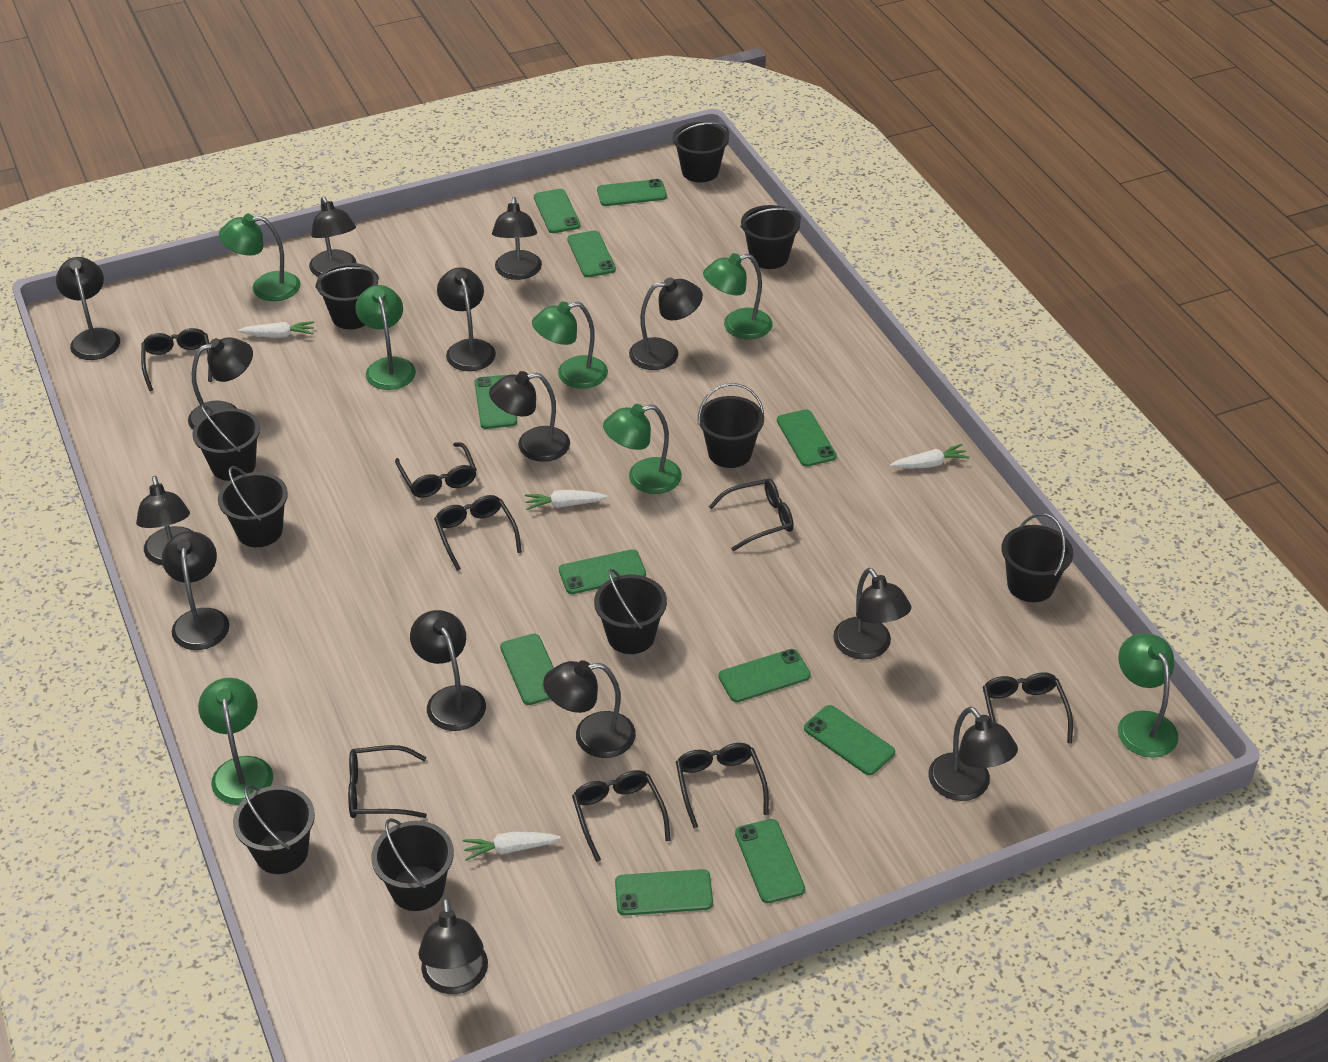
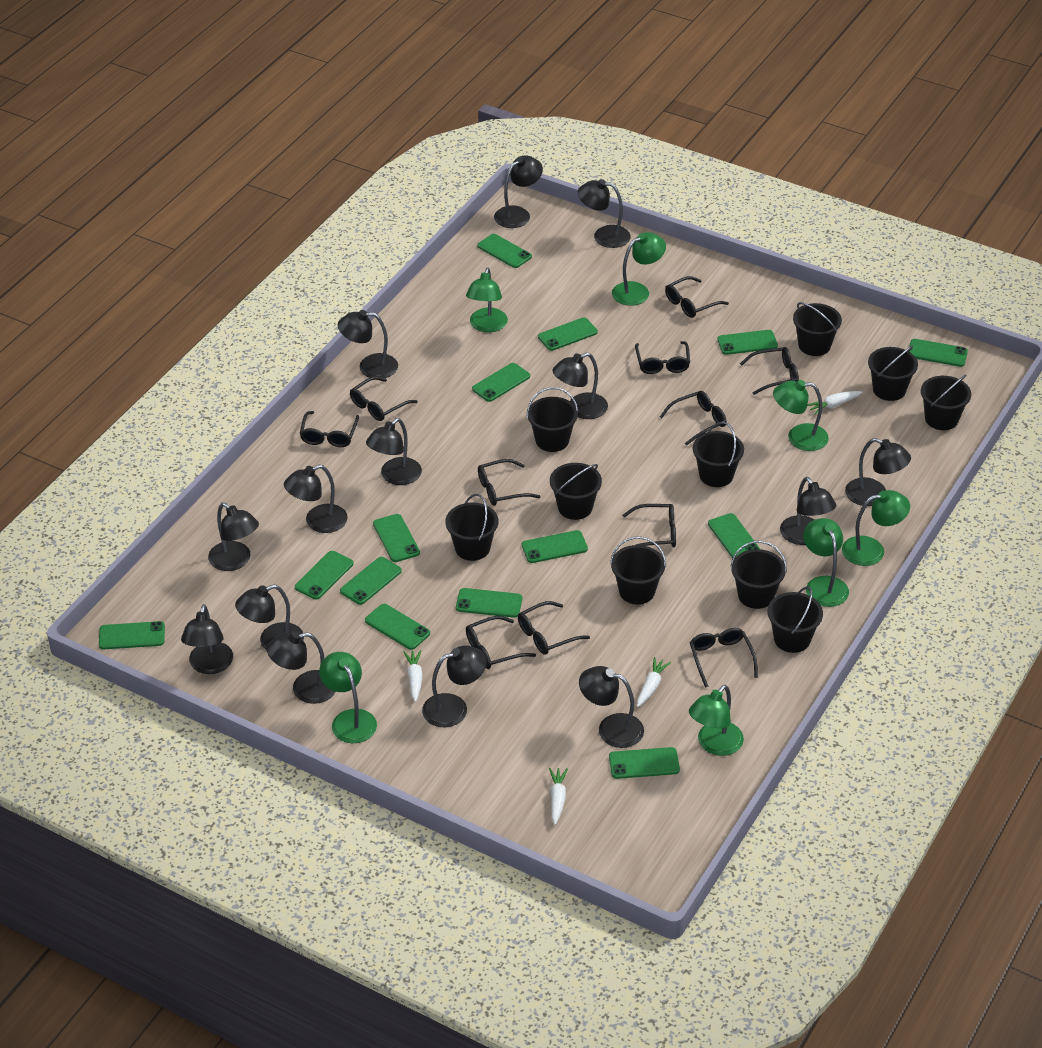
black glasses: 8 -> 11
green phone: 11 -> 14

